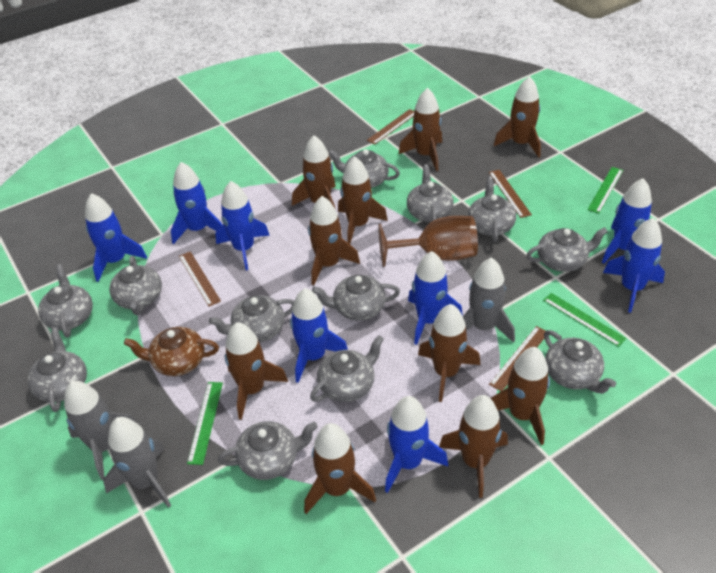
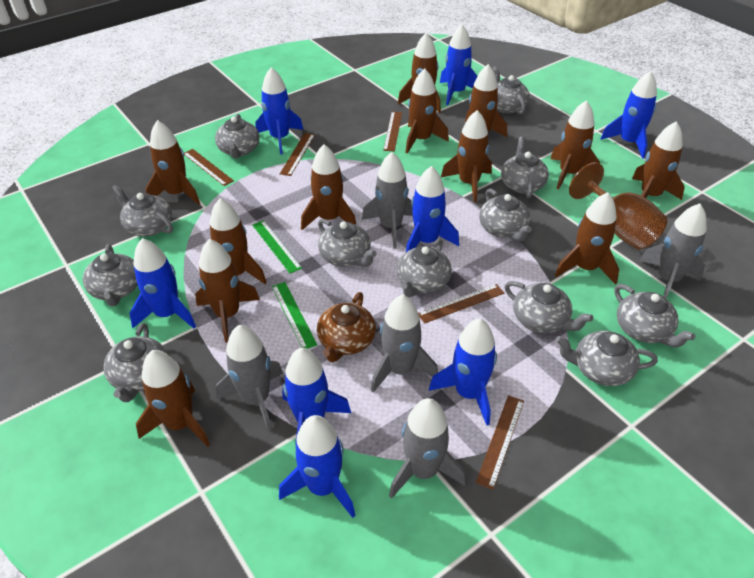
brown rocket: 10 -> 12
brown ruler: 4 -> 5
green ruler: 3 -> 2
grey rocket: 3 -> 5

